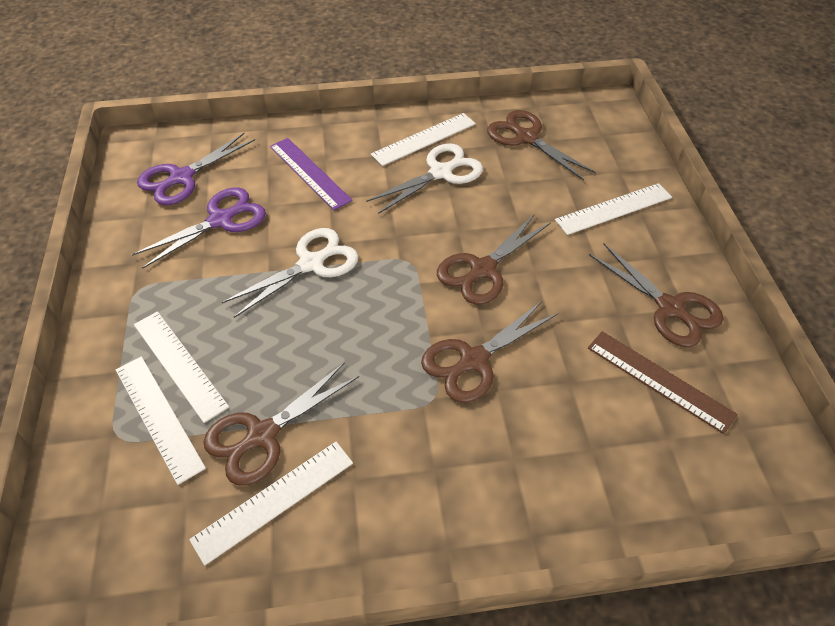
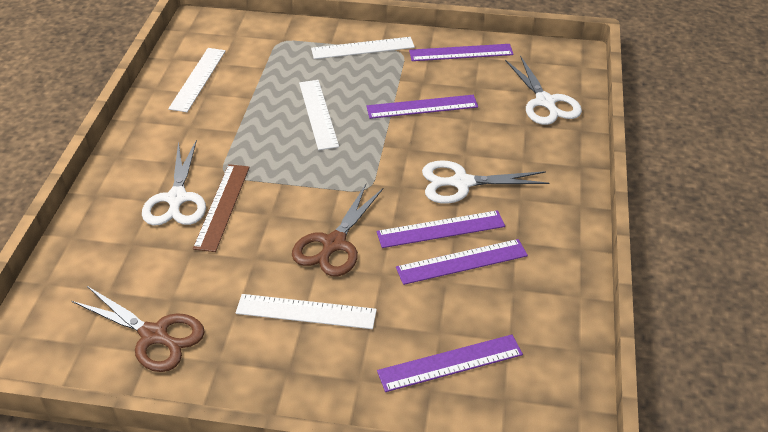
brown scissors: 5 -> 2
purple ruler: 1 -> 5
purple scissors: 2 -> 0
white ruler: 5 -> 4
white scissors: 2 -> 3

